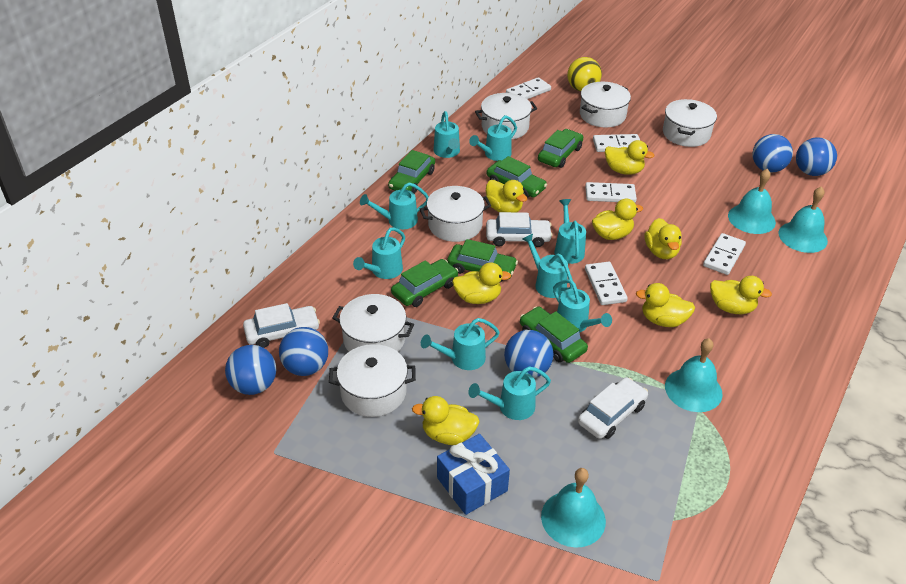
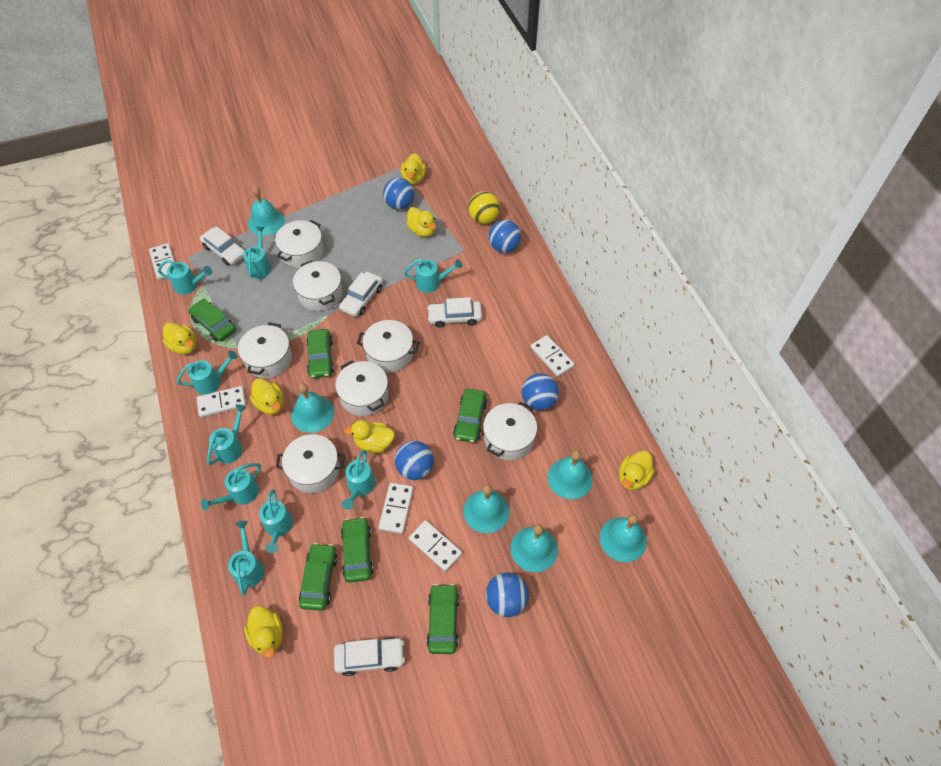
blue gift: 1 -> 0
turquoise bell: 4 -> 6
white car: 3 -> 4
white pot: 6 -> 7
yellow duck: 8 -> 7

